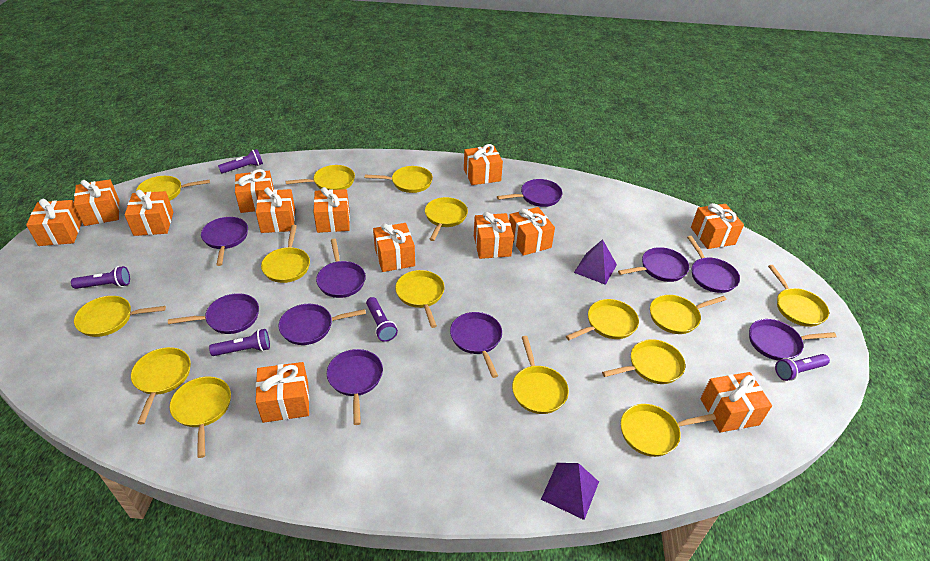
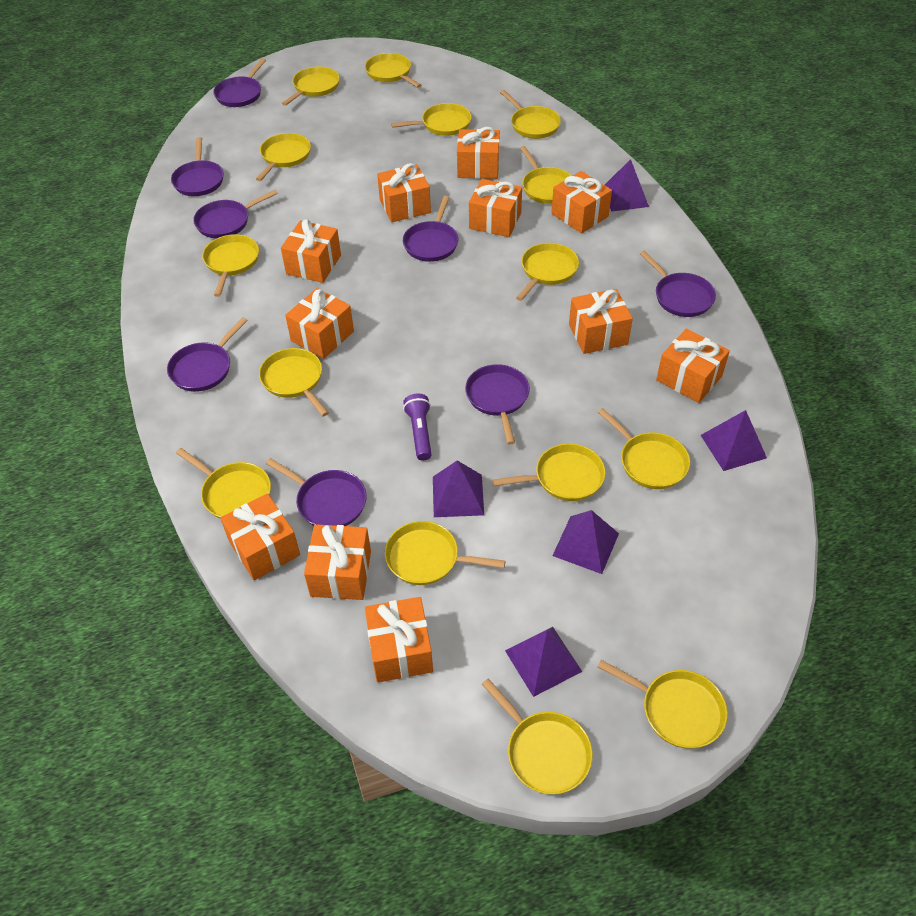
orange gift: 13 -> 11
purple flashlight: 5 -> 1
purple pan: 10 -> 8
purple pyramid: 2 -> 5

